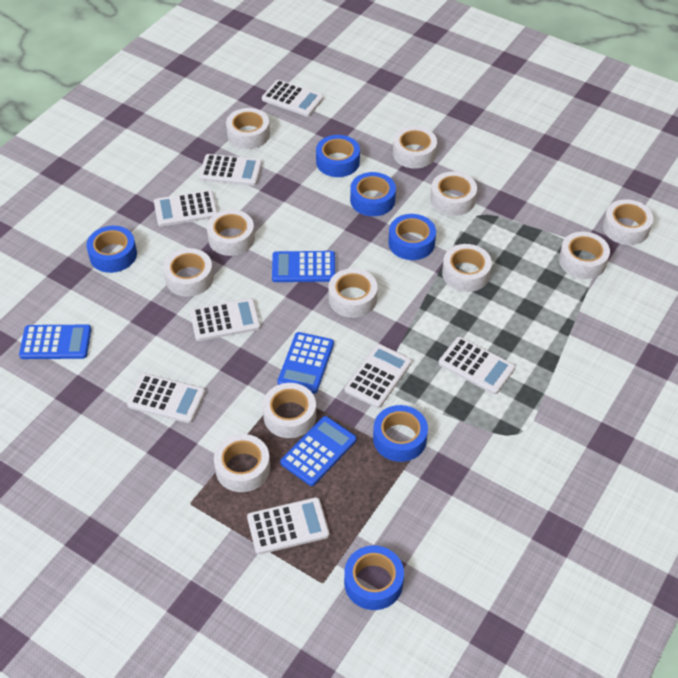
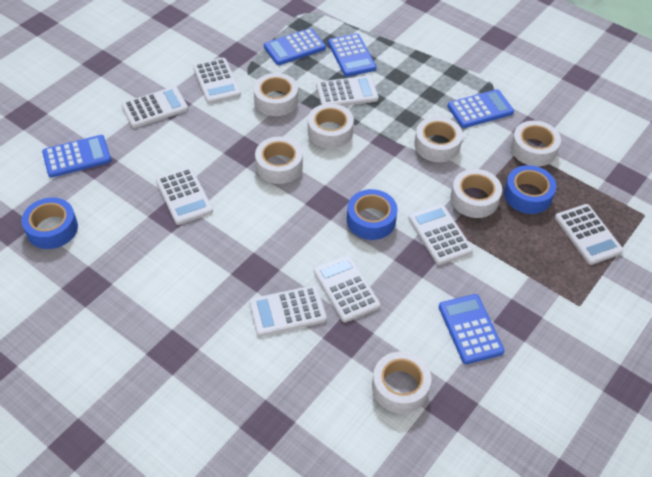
blue calculator: 4 -> 5
blue tape: 6 -> 3
white tape: 11 -> 7

